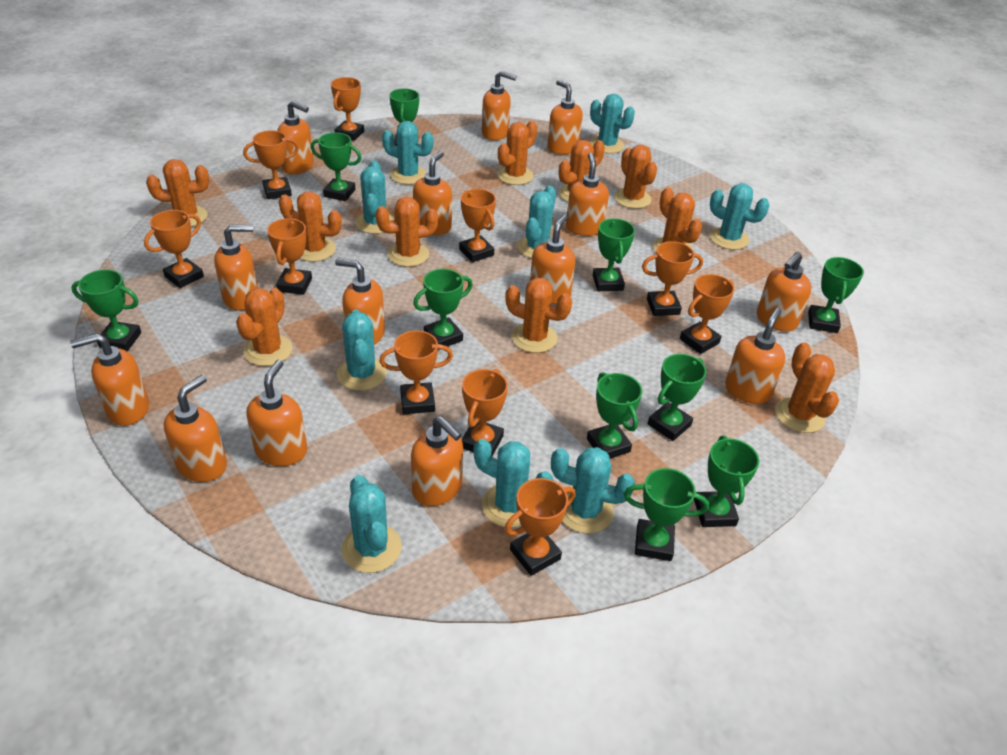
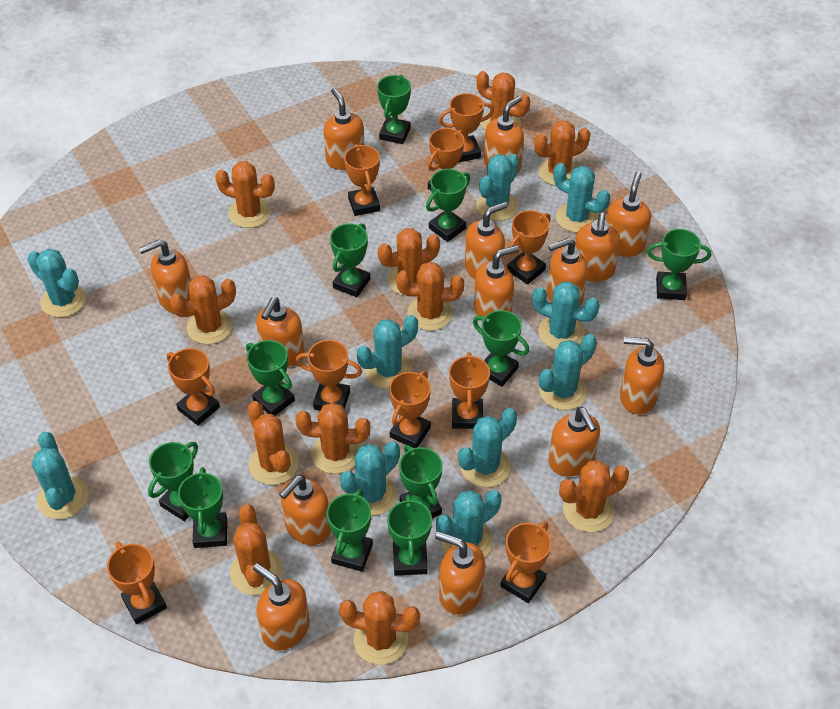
green trophy: 10 -> 11
orange cactus: 10 -> 11
turquoise cactus: 9 -> 10

